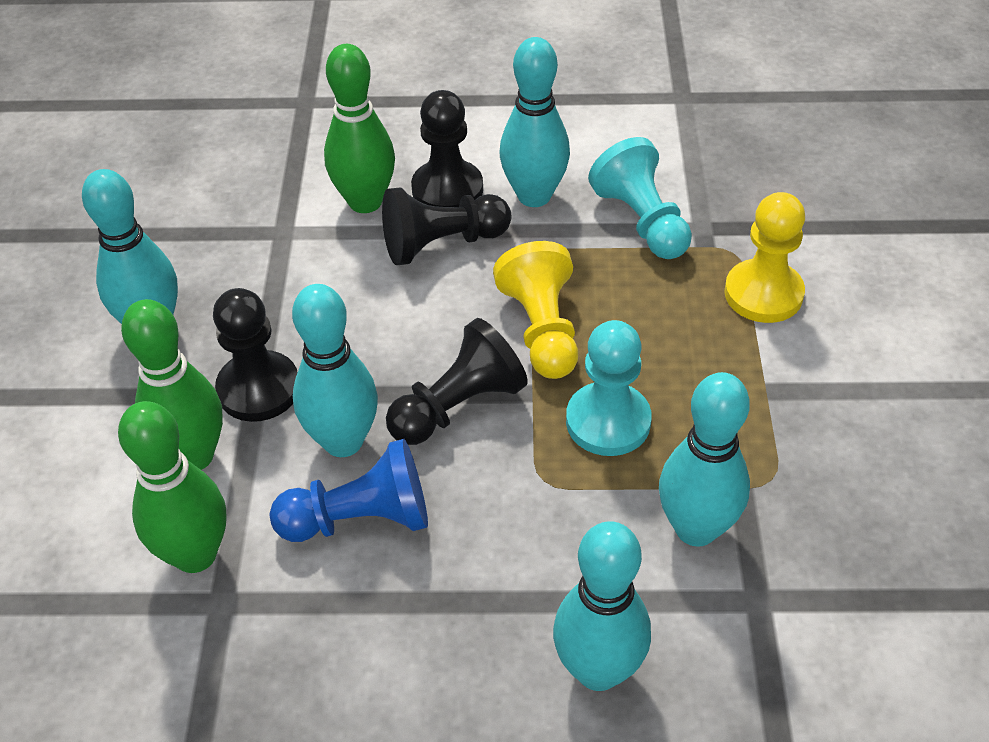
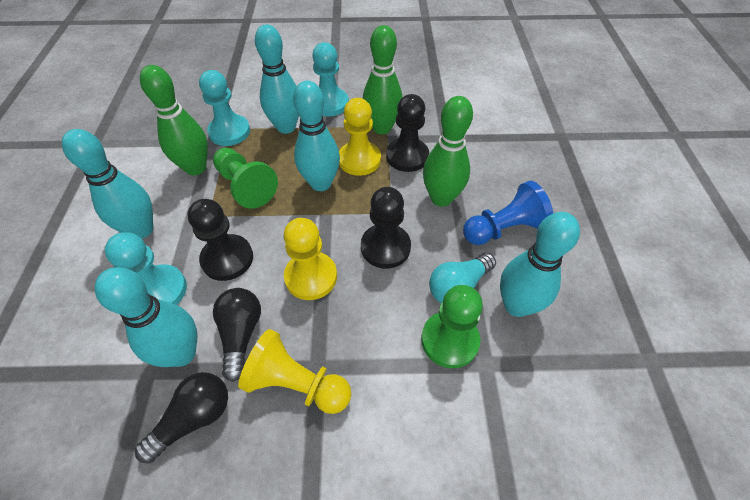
black light bulb: 0 -> 2
black pawn: 4 -> 3
green pawn: 0 -> 2
turquoise light bulb: 0 -> 1
turquoise pawn: 2 -> 3
yellow pawn: 2 -> 3

